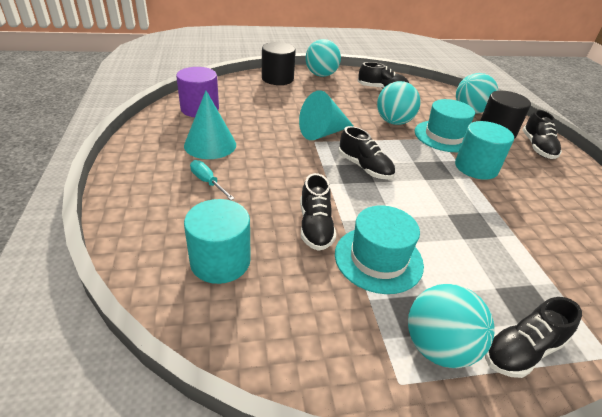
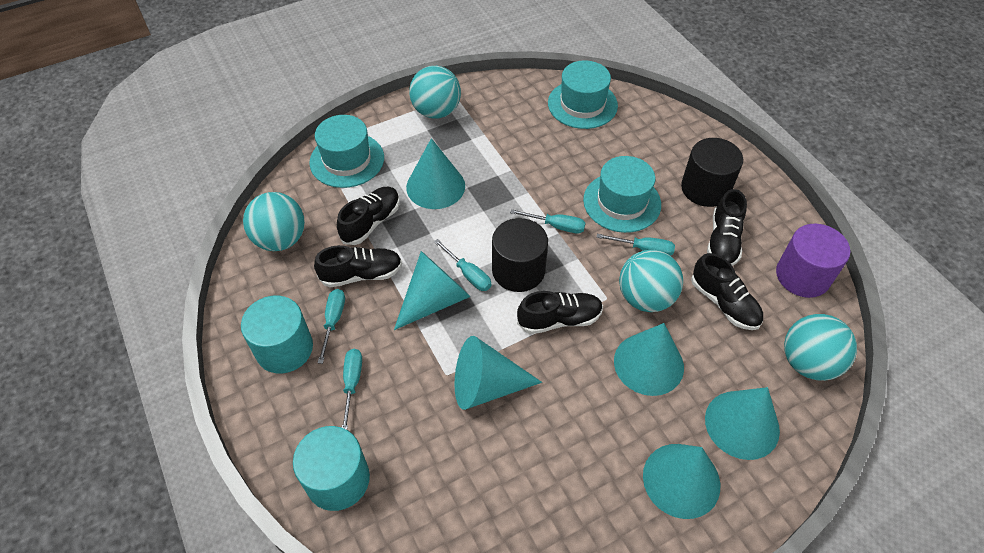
turquoise cone: 2 -> 6
turquoise hat: 2 -> 3
turquoise screwdriver: 1 -> 5

